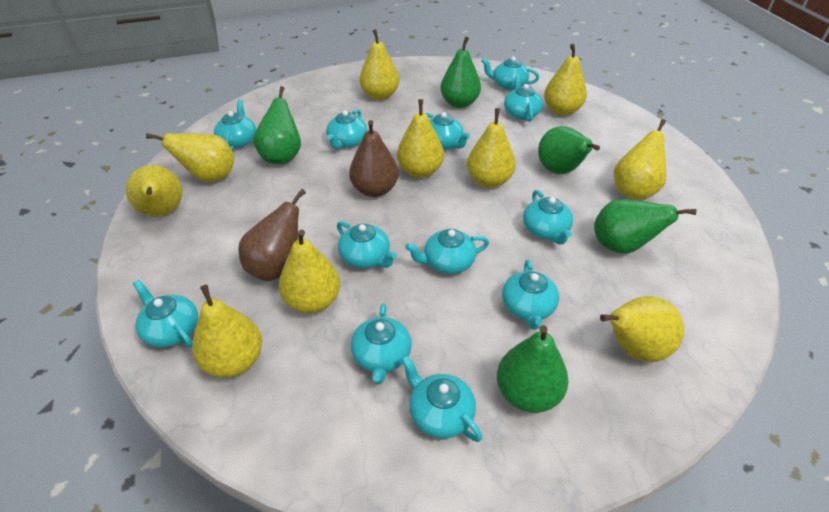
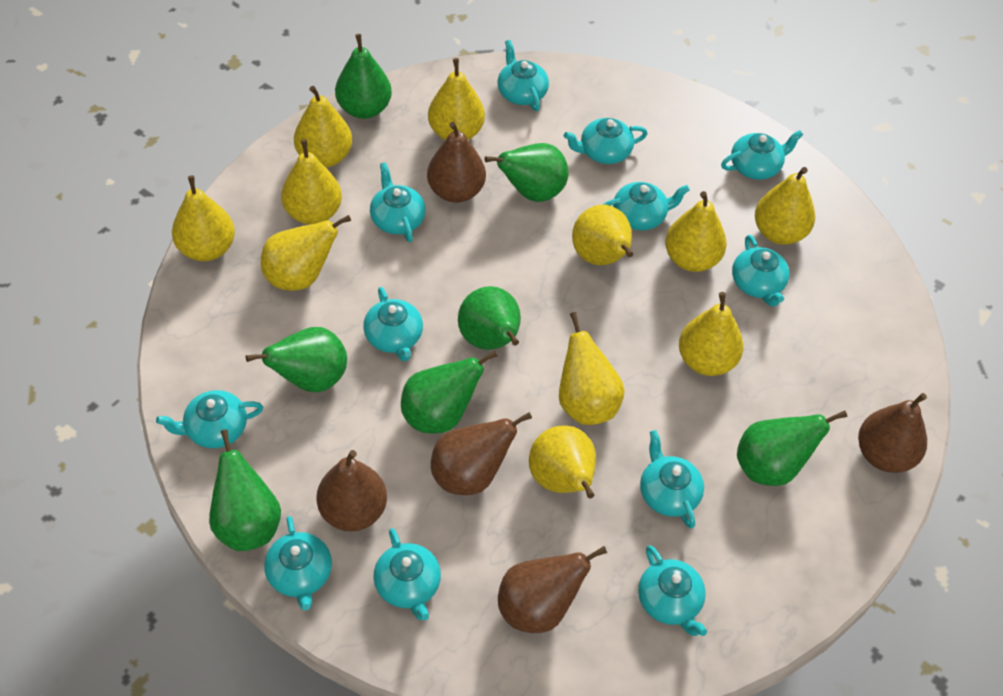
brown pear: 2 -> 5
green pear: 5 -> 7
yellow pear: 10 -> 11

